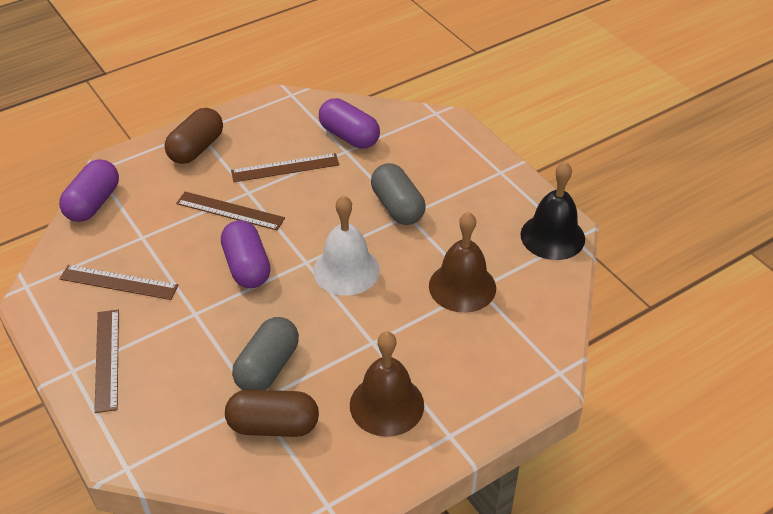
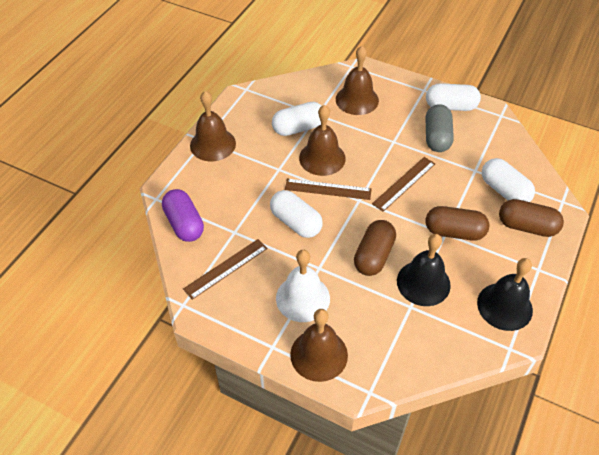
black bell: 1 -> 2
brown bell: 2 -> 4
brown capsule: 2 -> 3
brown ruler: 4 -> 3
grey capsule: 2 -> 1
purple capsule: 3 -> 1
white capsule: 0 -> 4

